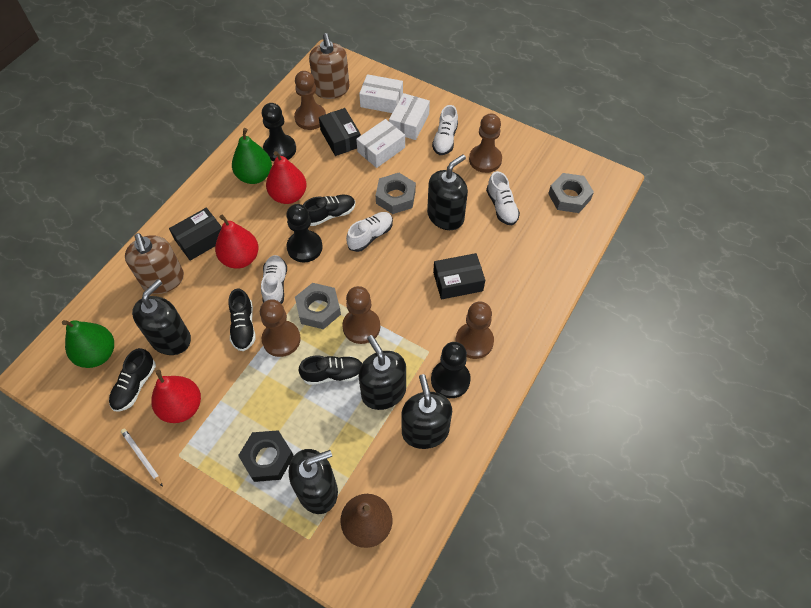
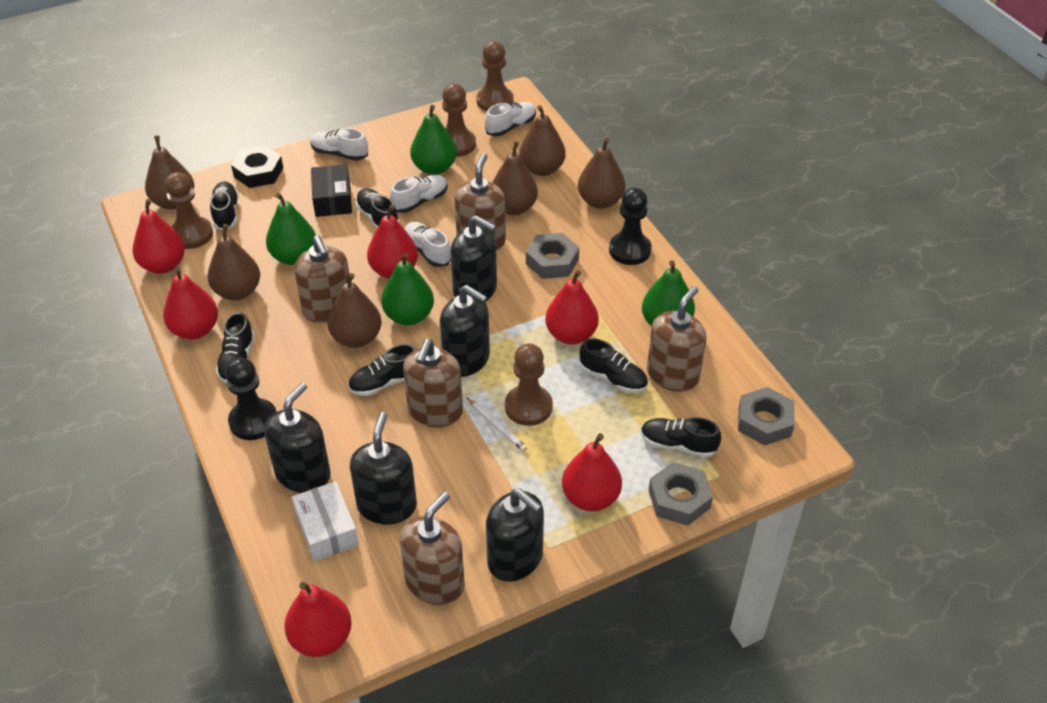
black box: 3 -> 1
black pawn: 3 -> 2
black shoe: 4 -> 6
brown pawn: 5 -> 4
brown pear: 1 -> 6
brown soap dispenser: 2 -> 5
green pear: 2 -> 4
red pear: 3 -> 6
white box: 3 -> 1

